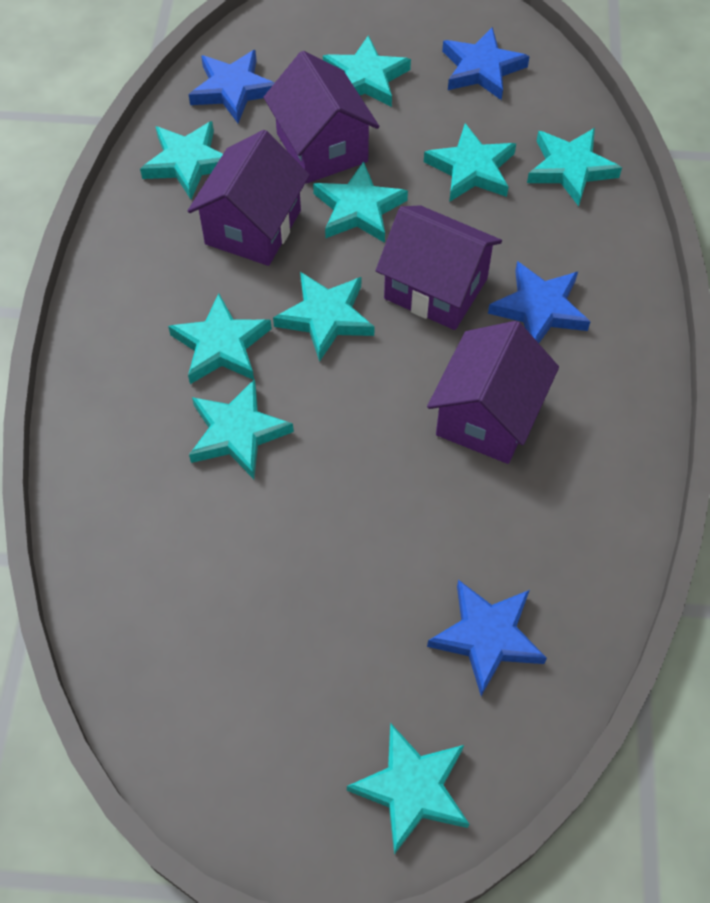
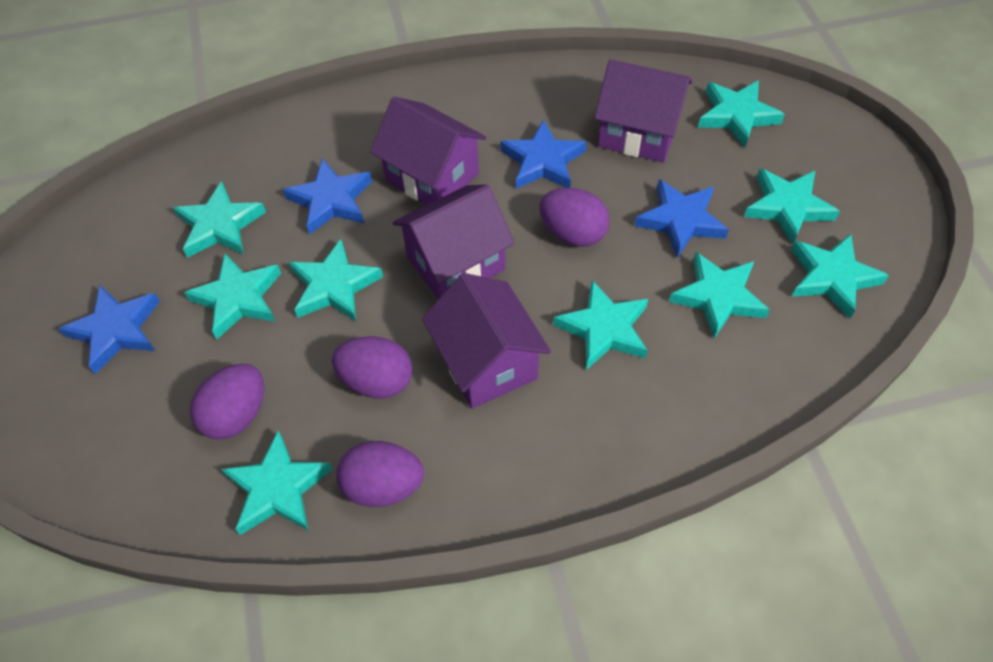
purple egg: 0 -> 4

